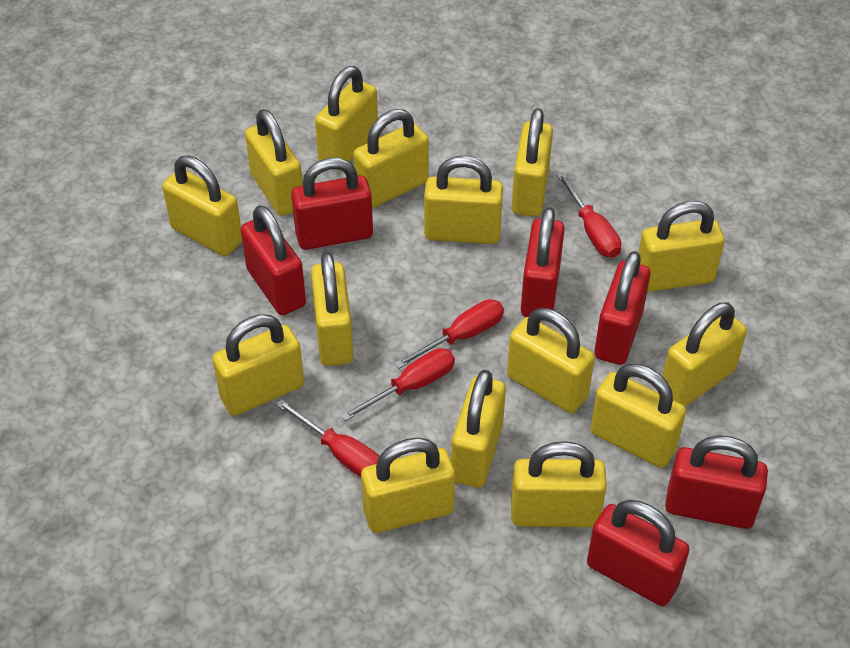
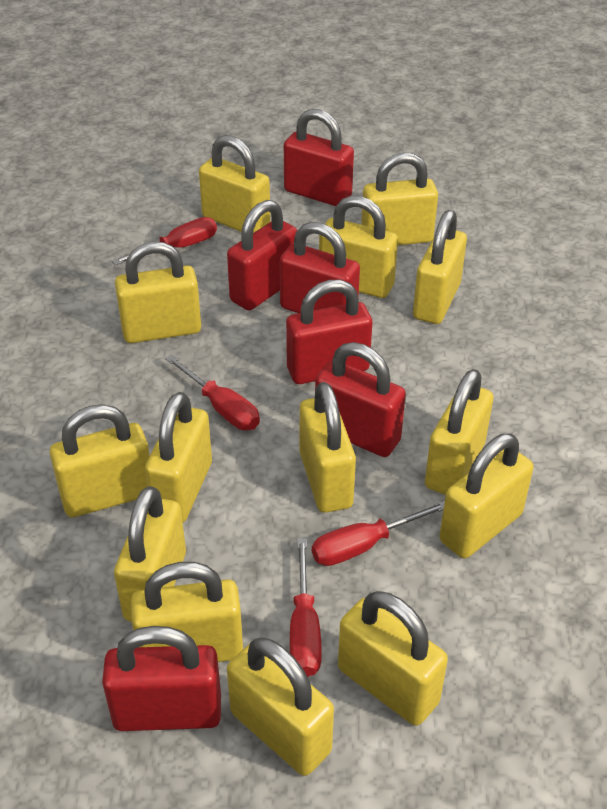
yellow padlock: 15 -> 14

